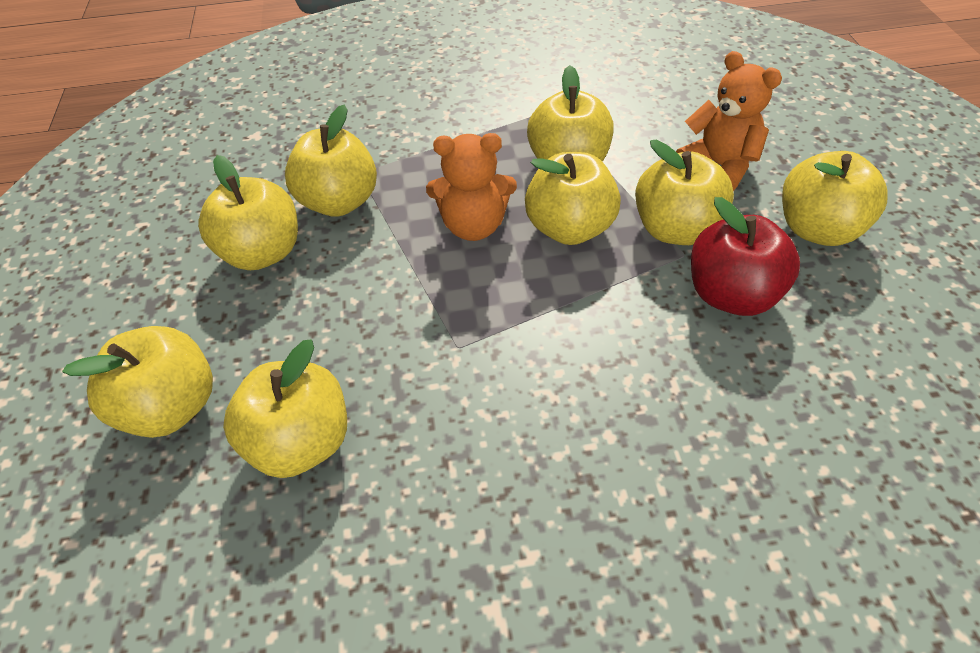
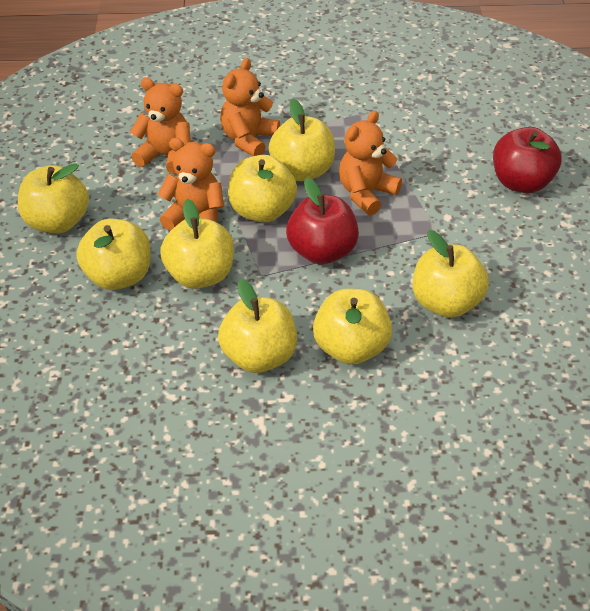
orange teddy bear: 2 -> 4
red apple: 1 -> 2

